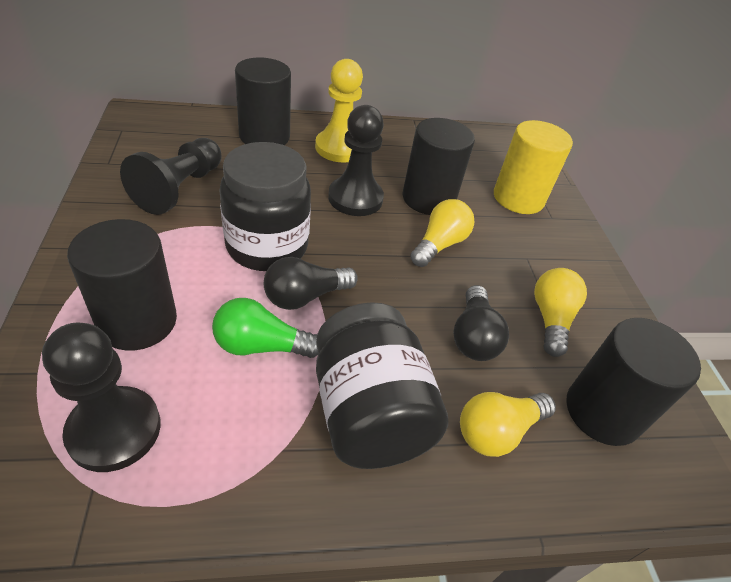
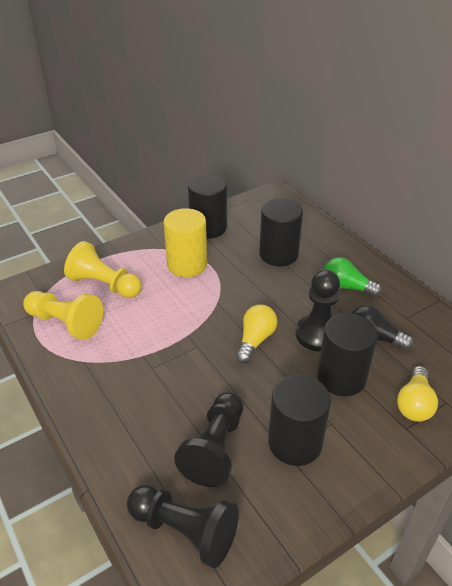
black jar: 2 -> 0
black light bulb: 2 -> 1
yellow light bulb: 3 -> 2
yellow pawn: 1 -> 2

